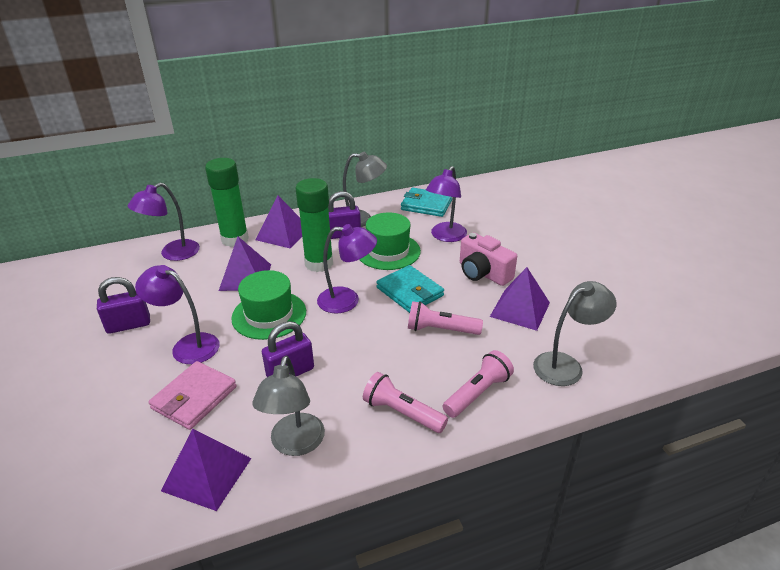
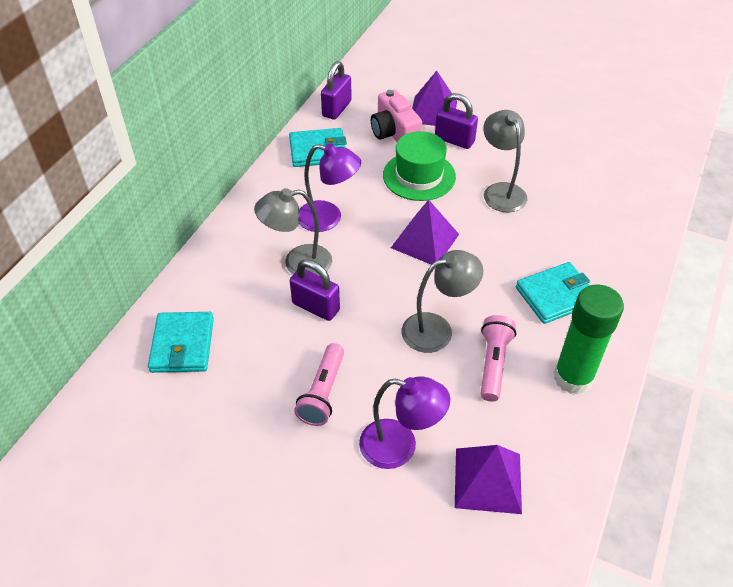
green glue stick: 2 -> 1
green hat: 2 -> 1
pink flashlight: 3 -> 2
pink wallet: 1 -> 0
purple lamp: 4 -> 2
purple pyramid: 4 -> 3
turquoise wallet: 2 -> 3

